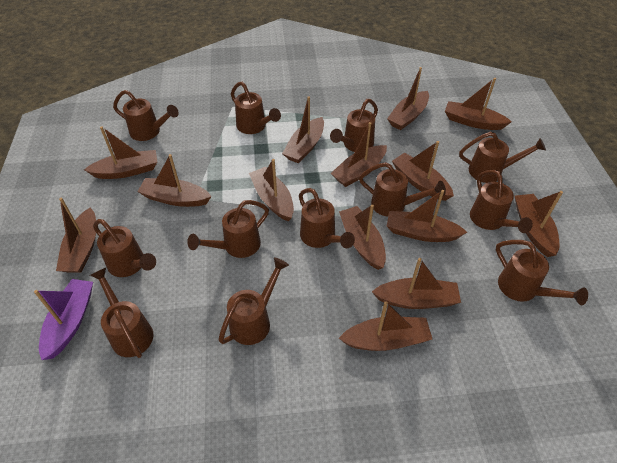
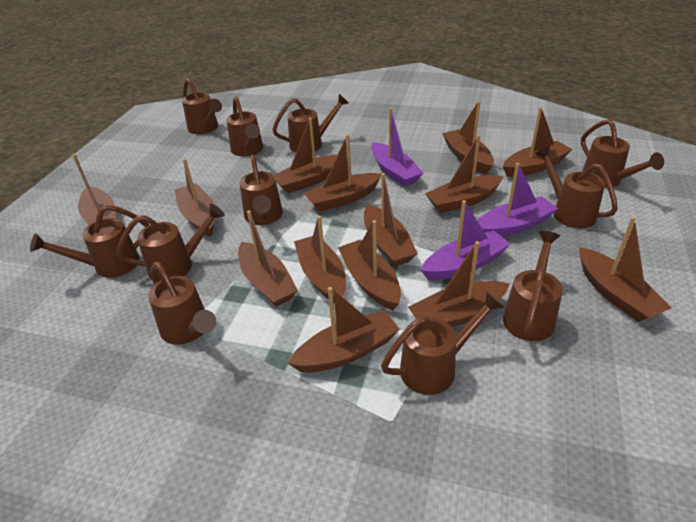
brown watering can: 12 -> 11
purple boat: 1 -> 3

